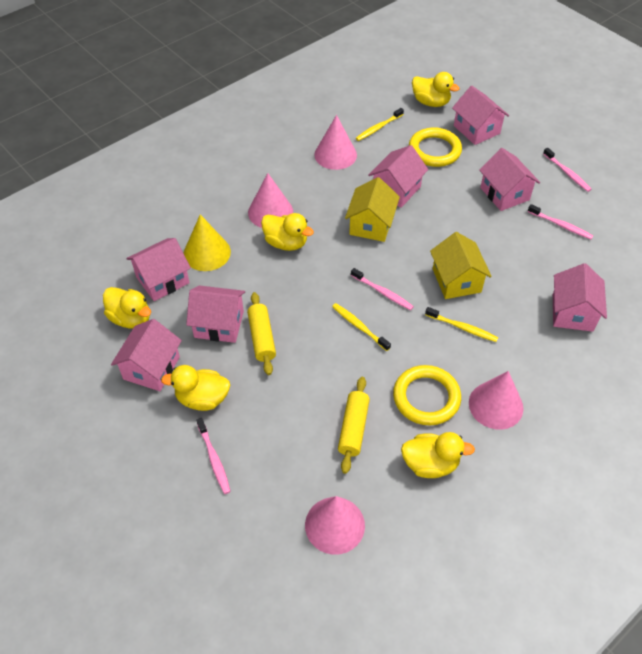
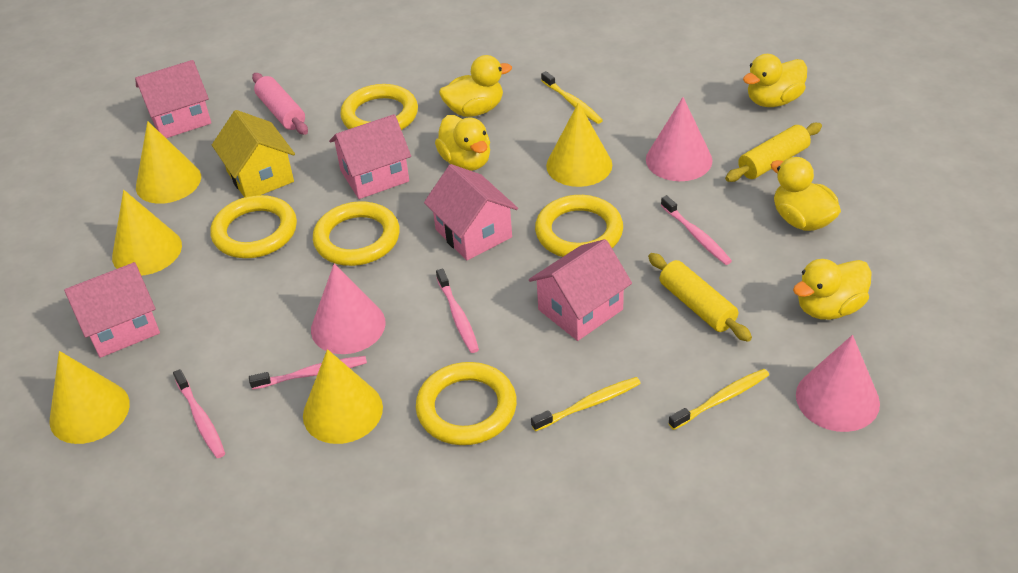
pink cone: 4 -> 3
pink house: 7 -> 5
pink rolling pin: 0 -> 1
yellow cone: 1 -> 5
yellow house: 2 -> 1
yellow ring: 2 -> 5

